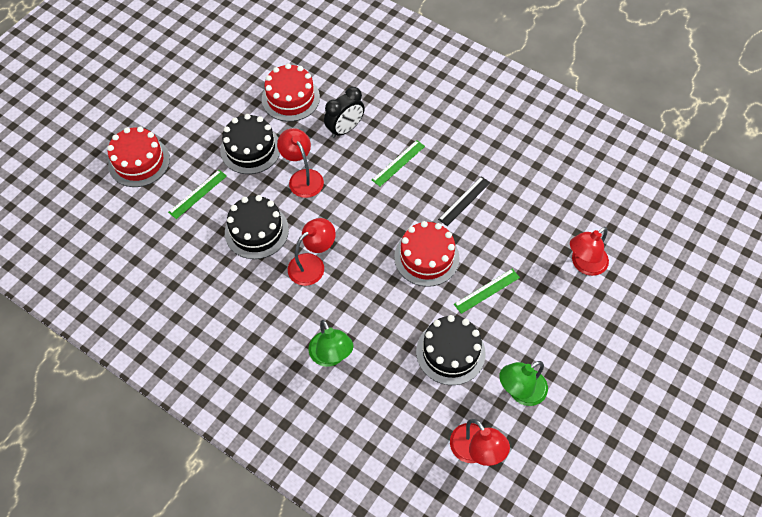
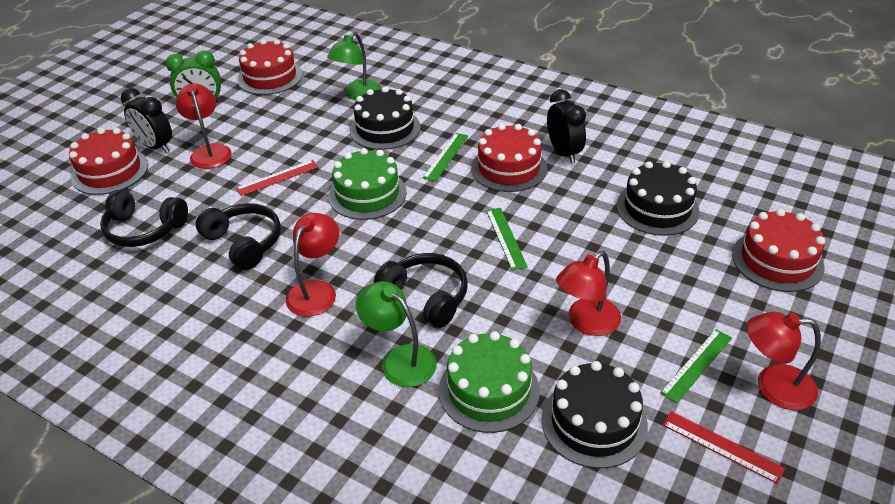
black clock: 1 -> 2
black headphones: 0 -> 3
black ruler: 1 -> 0
green cake: 0 -> 2
green clock: 0 -> 1
red cake: 3 -> 4
red ruler: 0 -> 2

